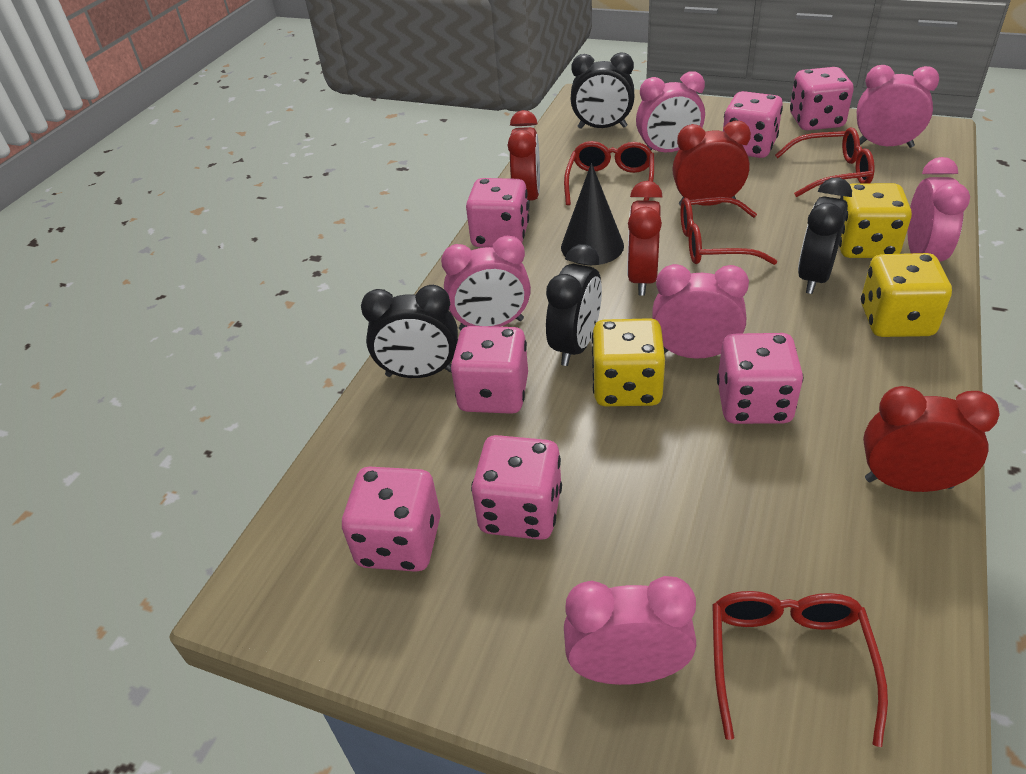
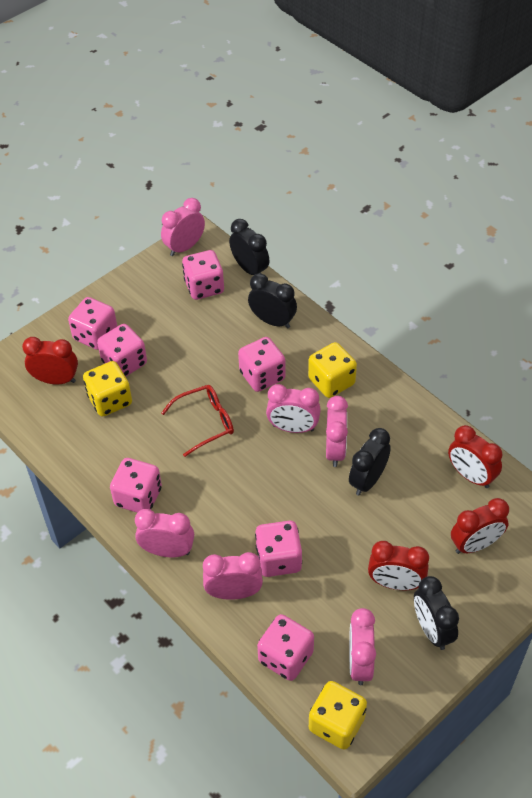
black cone: 1 -> 0
red glasses: 4 -> 1

